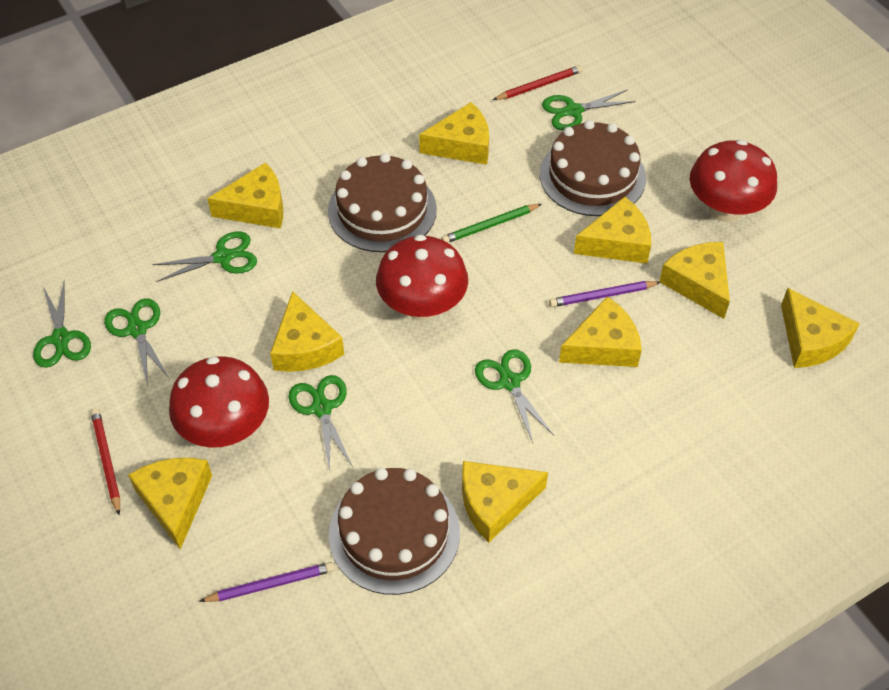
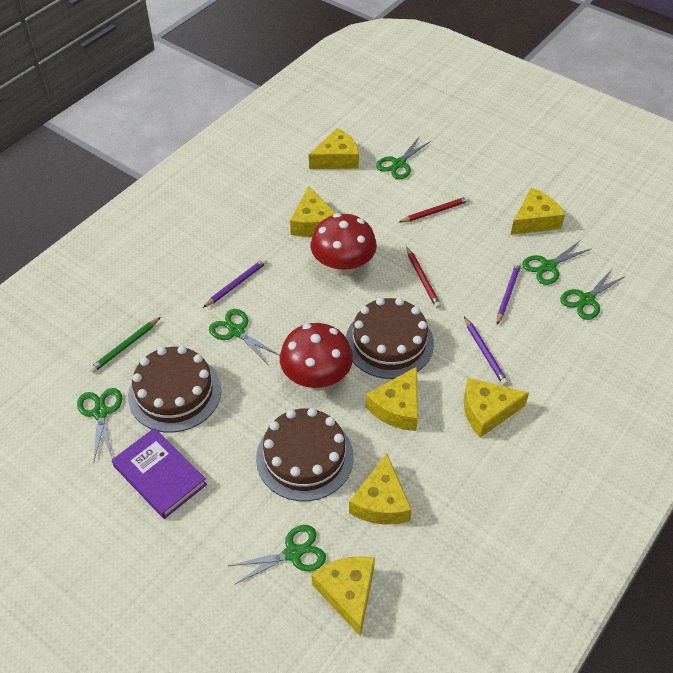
purple book: 0 -> 1
purple pencil: 2 -> 3
red mushroom: 3 -> 2
yellow cheese: 9 -> 7

